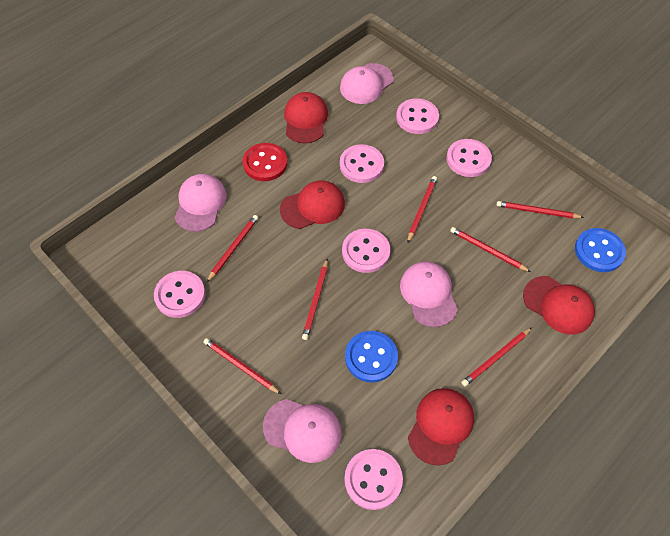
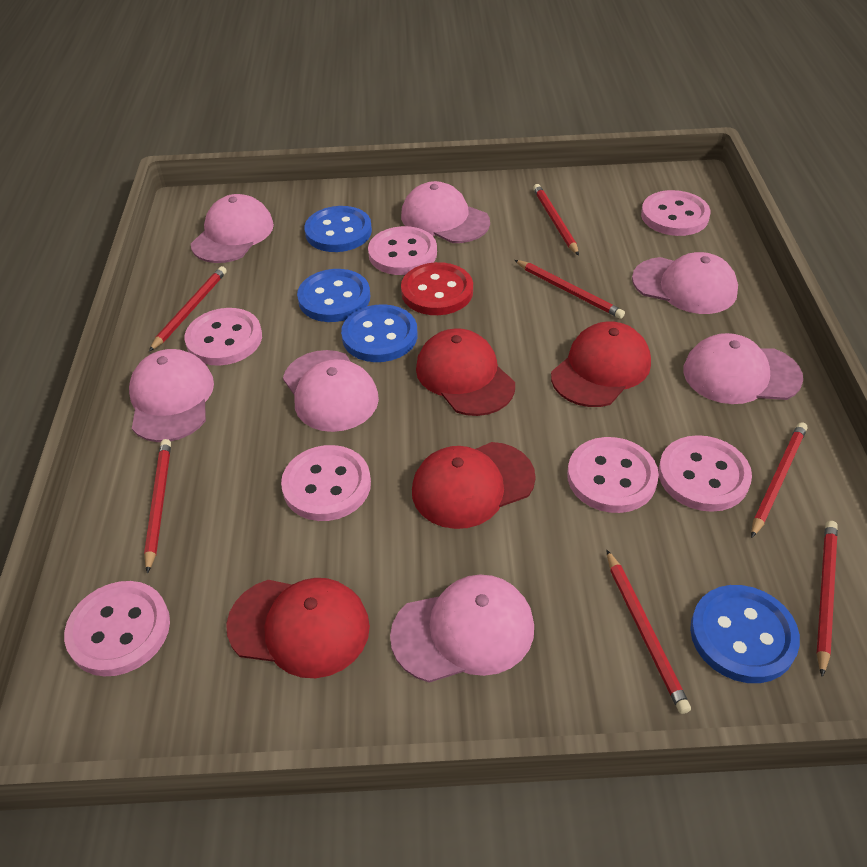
blue button: 2 -> 4
pink button: 6 -> 7
pink cap: 4 -> 7

